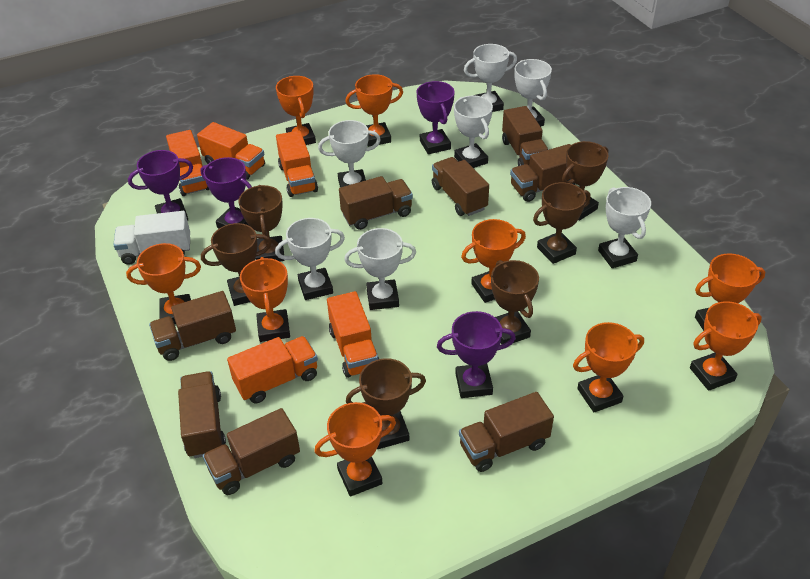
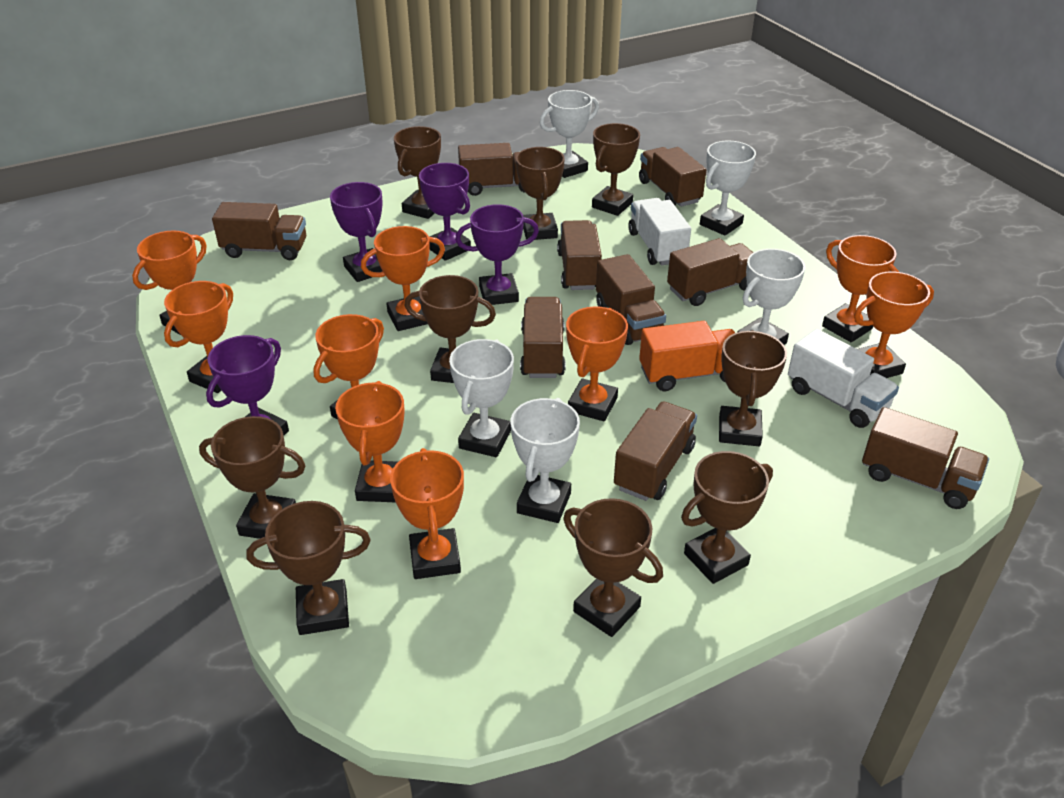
brown trophy: 6 -> 9
brown truck: 8 -> 9
orange truck: 5 -> 1
white trophy: 7 -> 5
white truck: 1 -> 2

